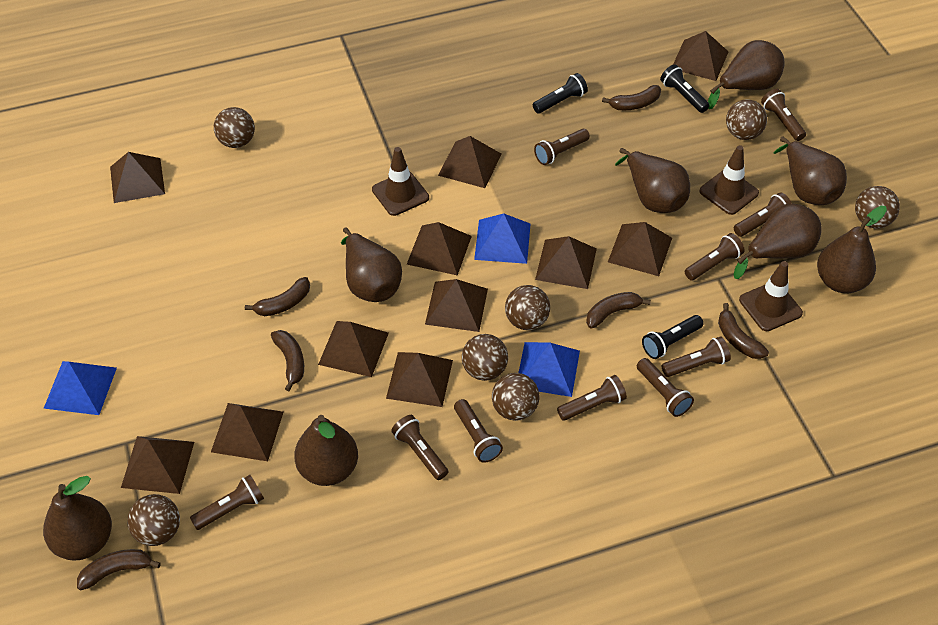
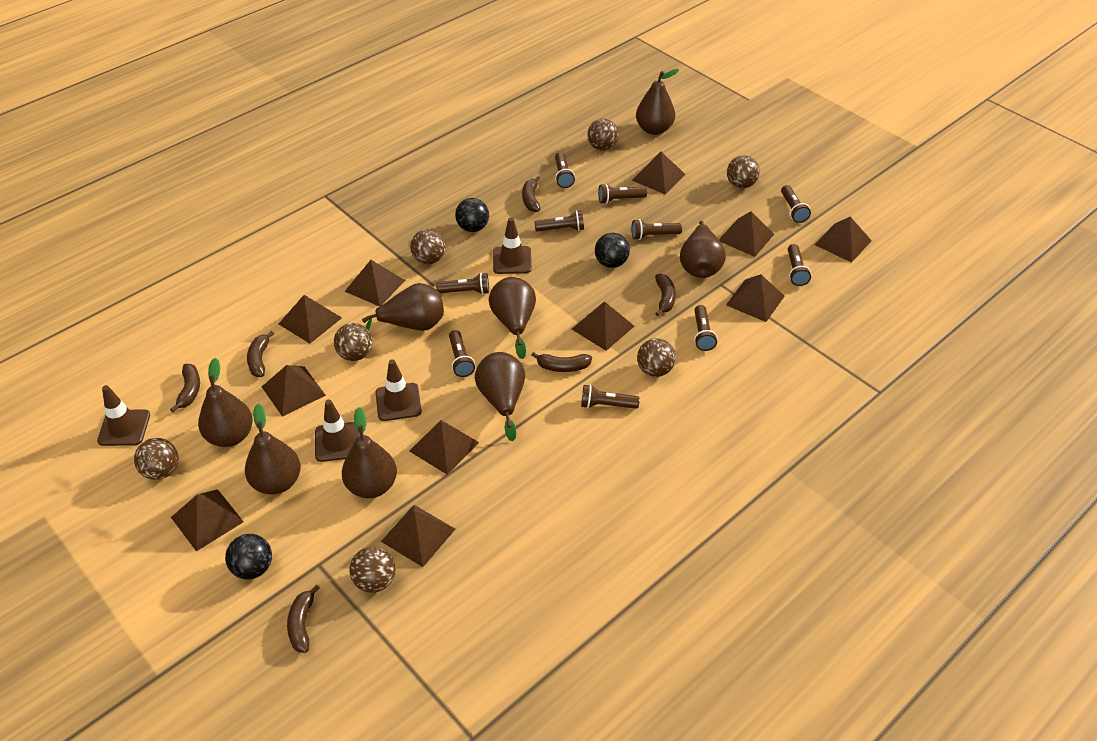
black ball: 0 -> 3
black flashlight: 3 -> 0
blue pyramid: 3 -> 0
brown traffic cone: 3 -> 4

